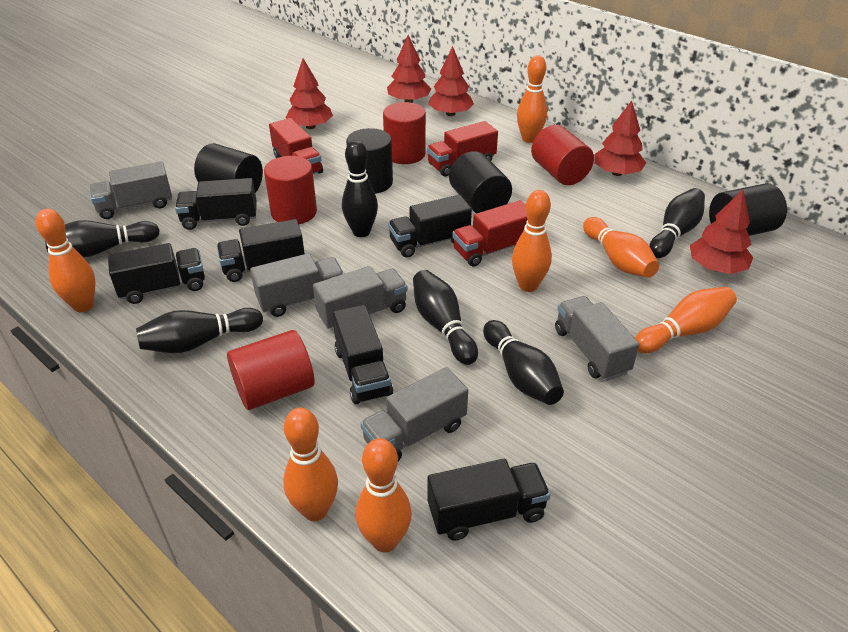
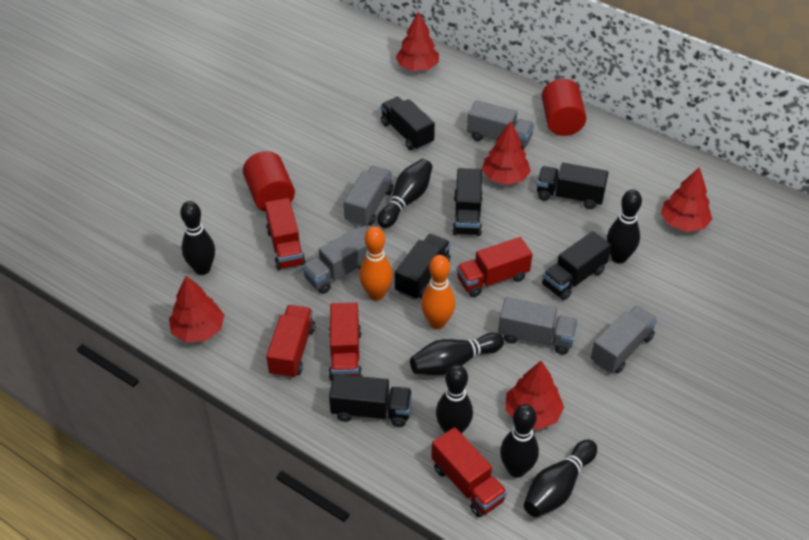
black bowling pin: 6 -> 7
black cylinder: 4 -> 0
orange bowling pin: 7 -> 2
red cylinder: 4 -> 2
red truck: 3 -> 5

